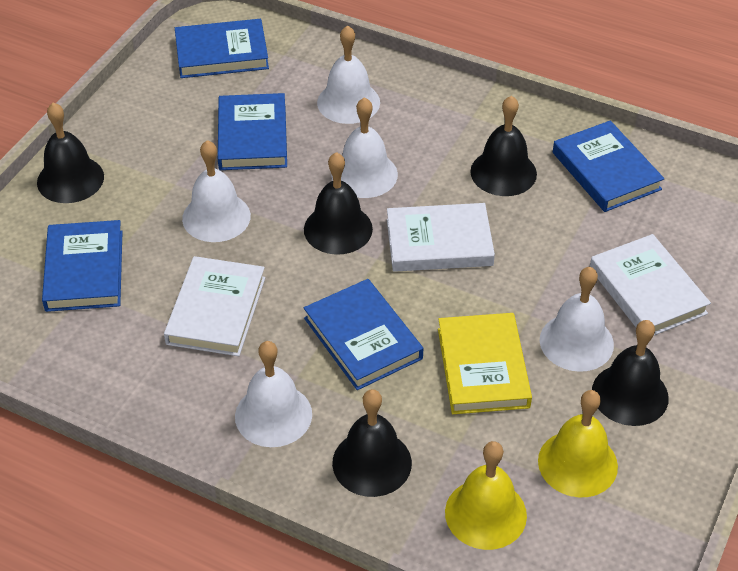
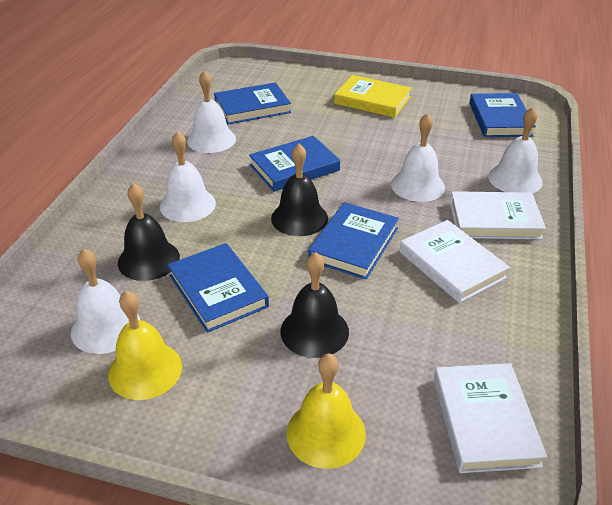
black bell: 5 -> 3

